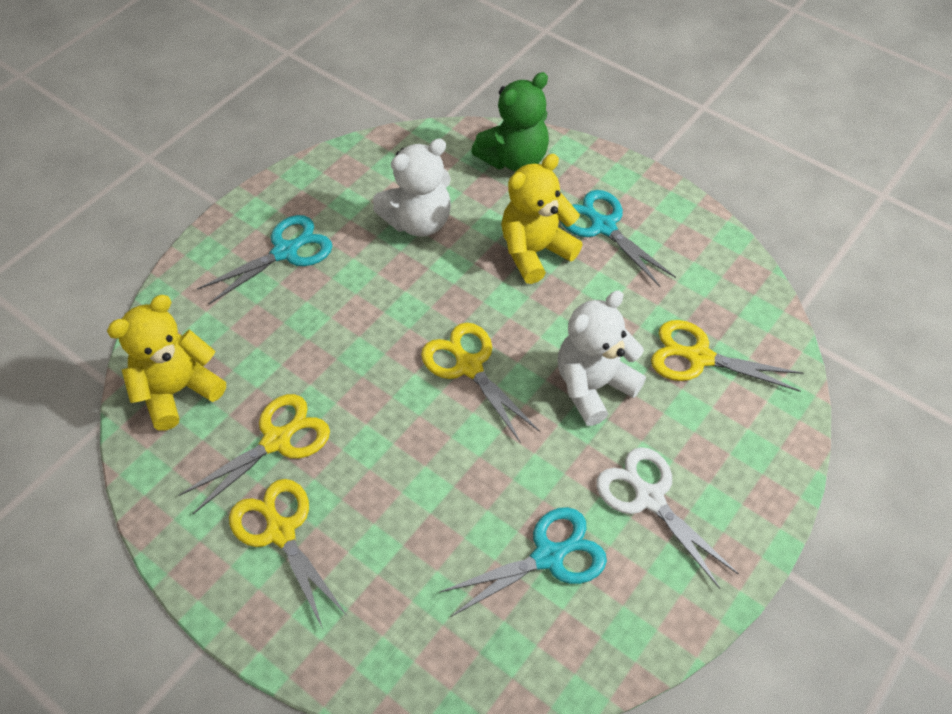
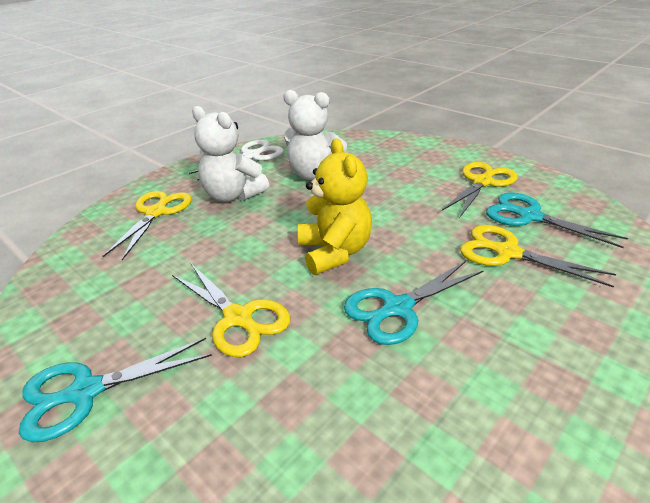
green teddy bear: 1 -> 0
yellow teddy bear: 2 -> 1

